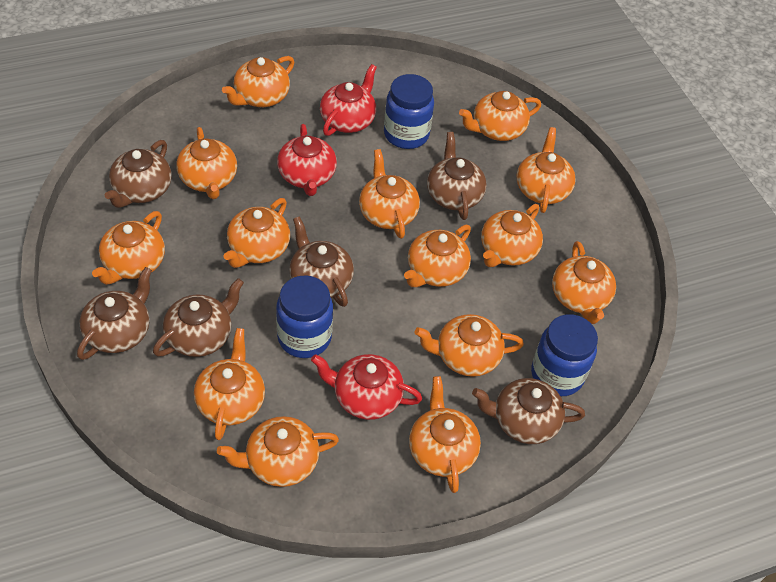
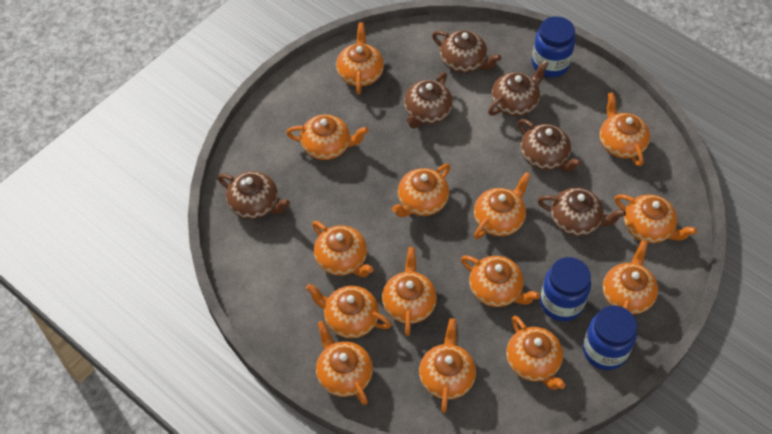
red teapot: 3 -> 0

